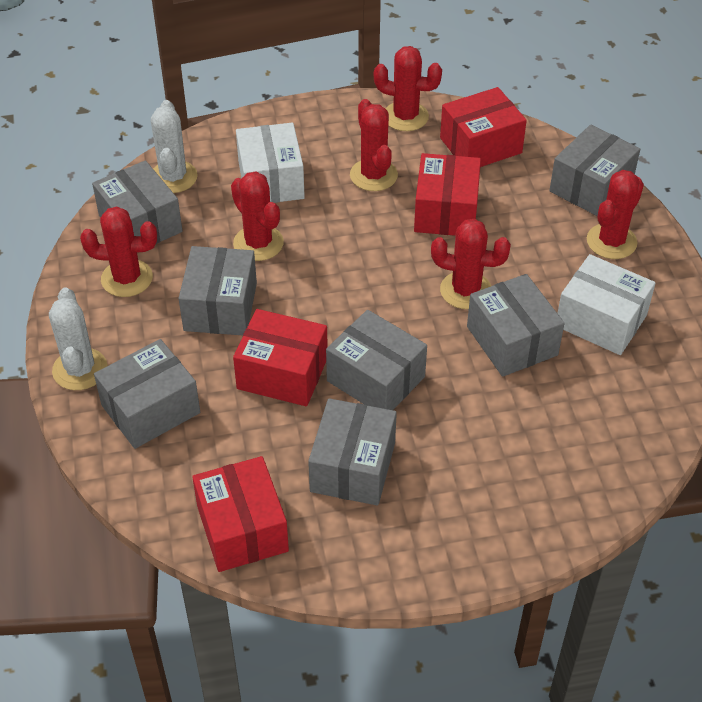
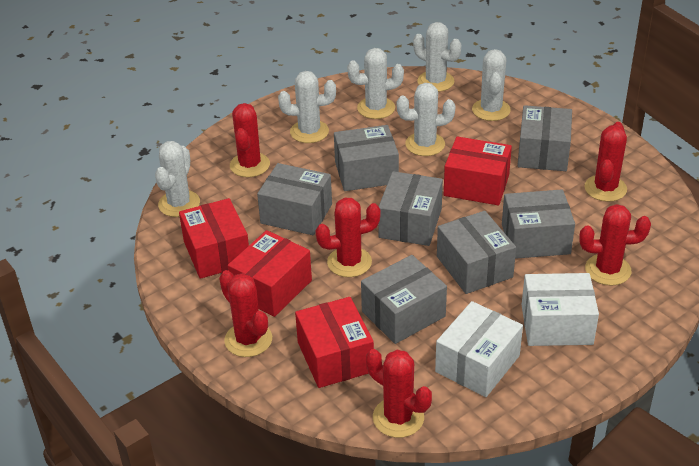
white cactus: 2 -> 6

